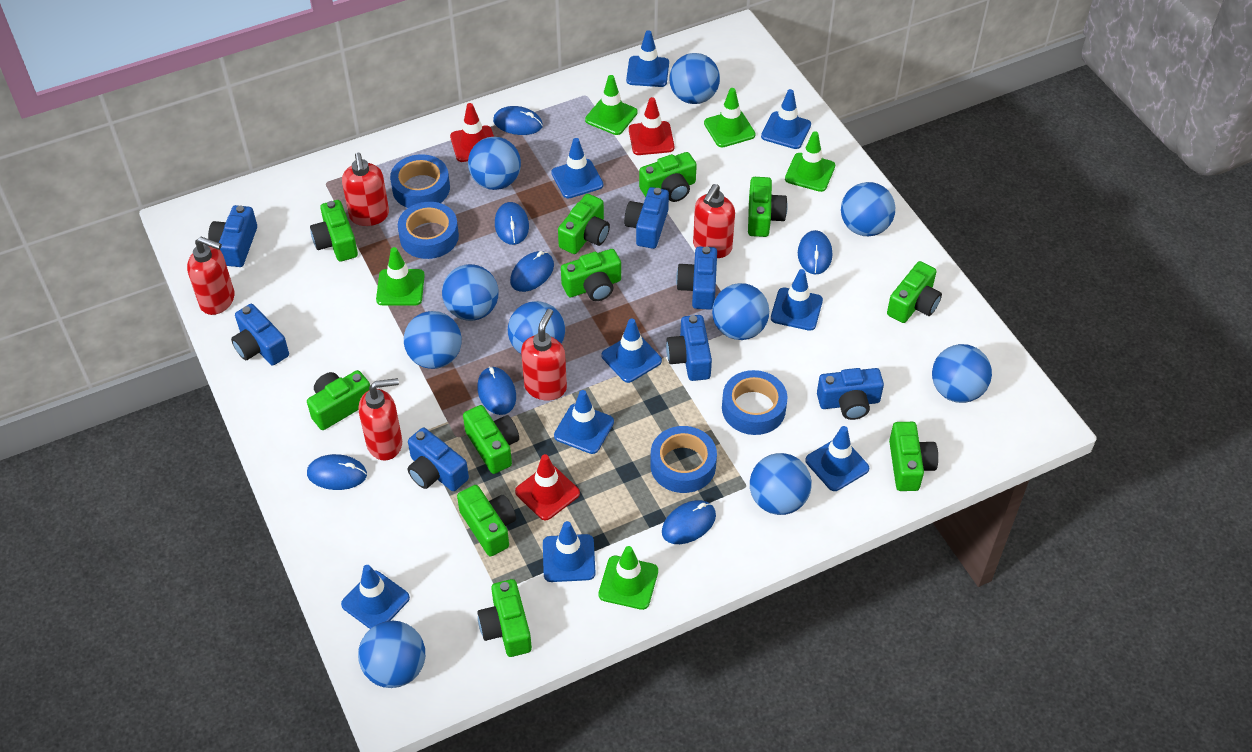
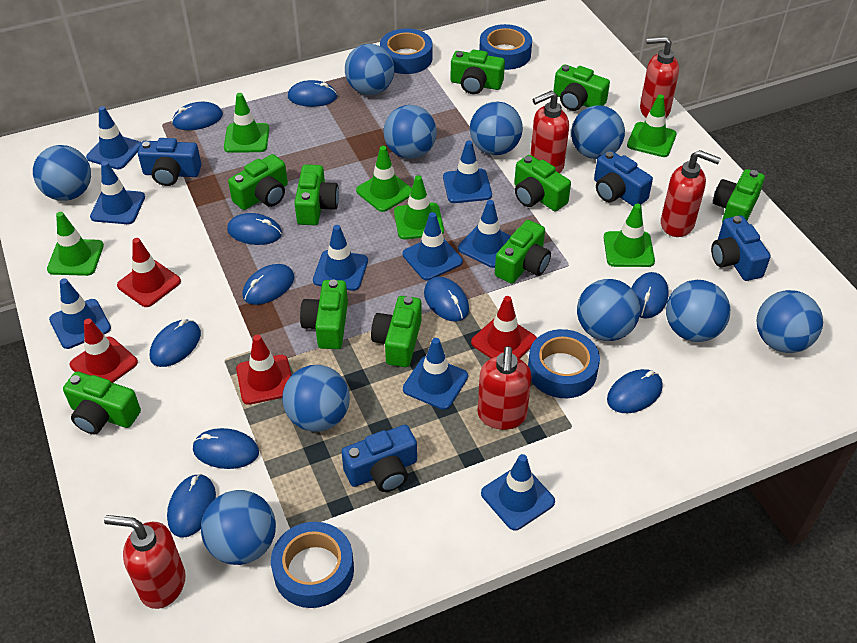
blue camera: 7 -> 4
blue mouse: 7 -> 10
green camera: 11 -> 10
green traffic cone: 5 -> 6
red traffic cone: 3 -> 4

